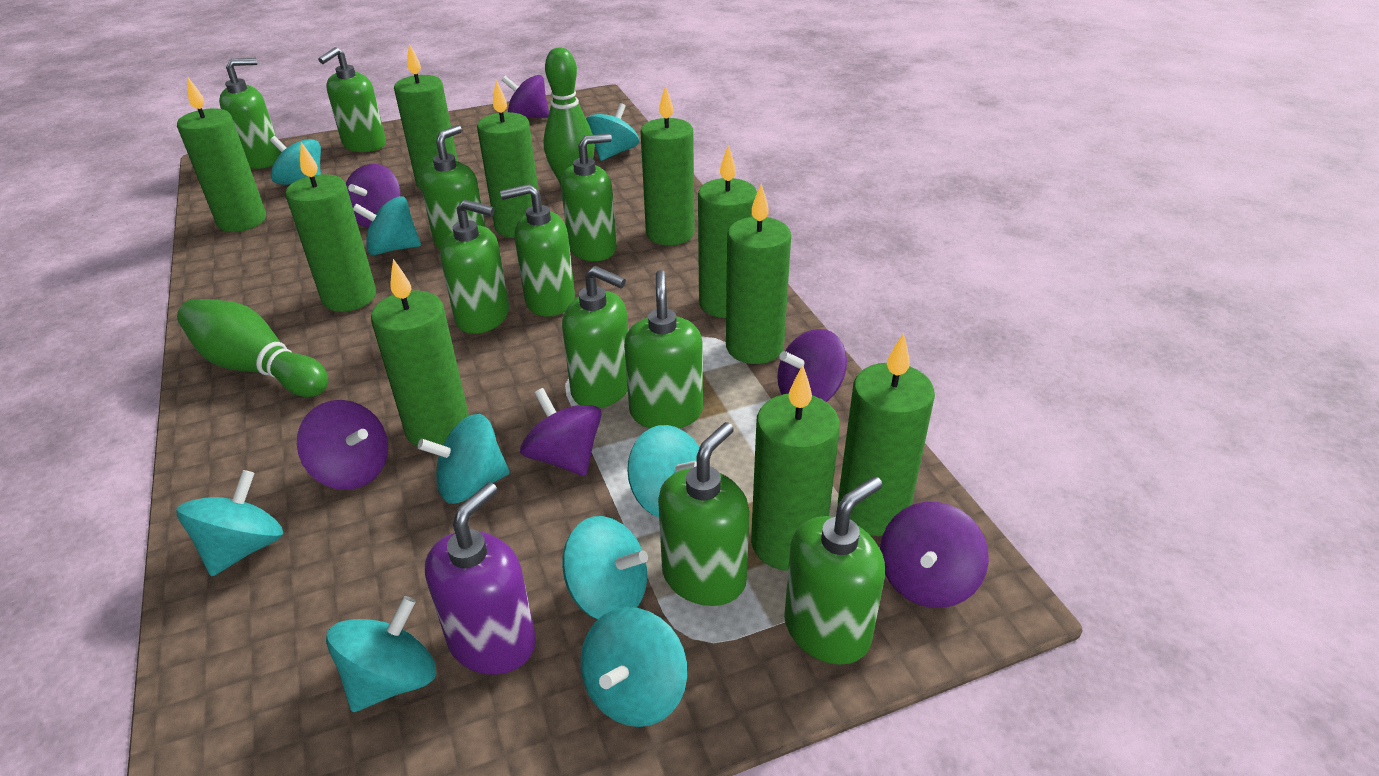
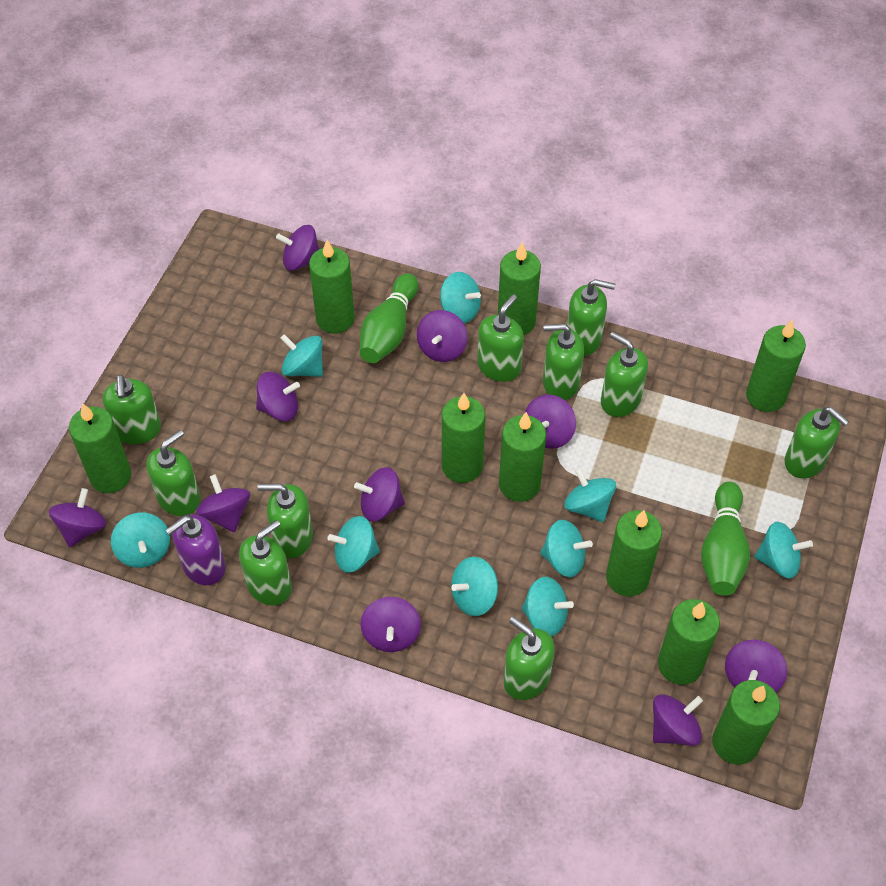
green candle: 10 -> 9
purple spinning top: 6 -> 10

